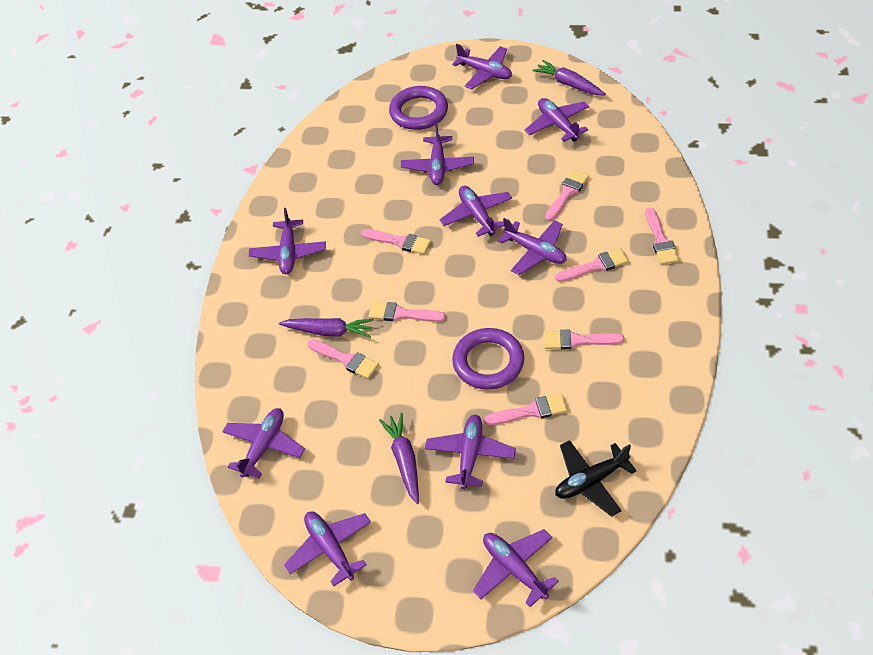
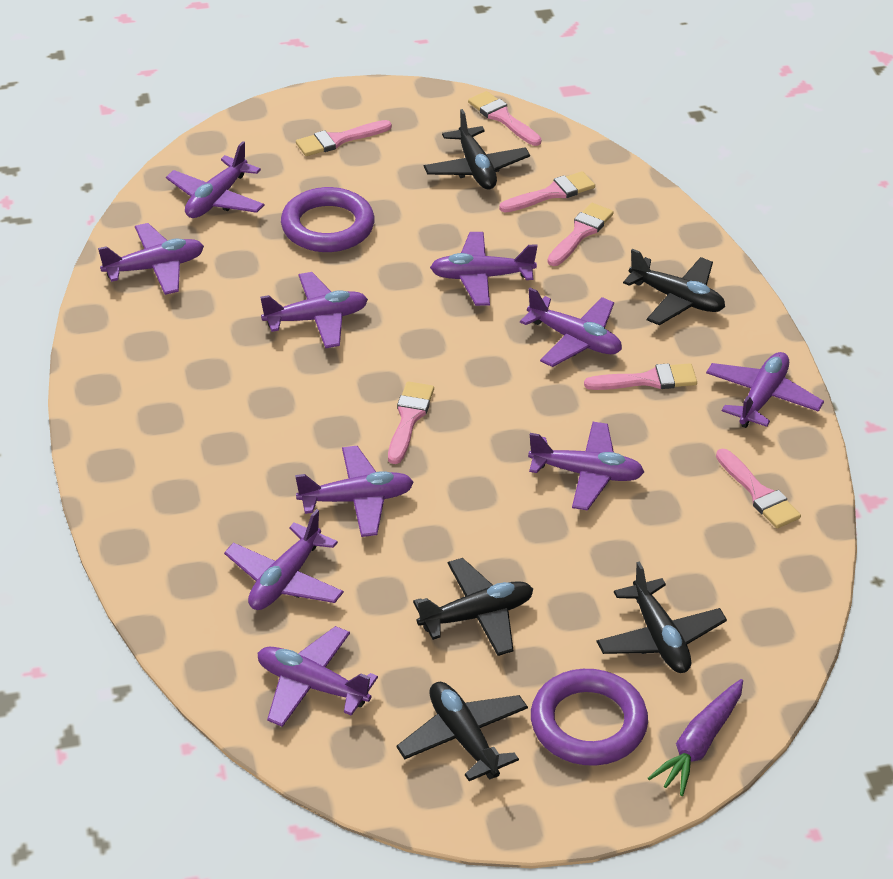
black plane: 1 -> 5
pink brush: 8 -> 7
purple carrot: 3 -> 1

